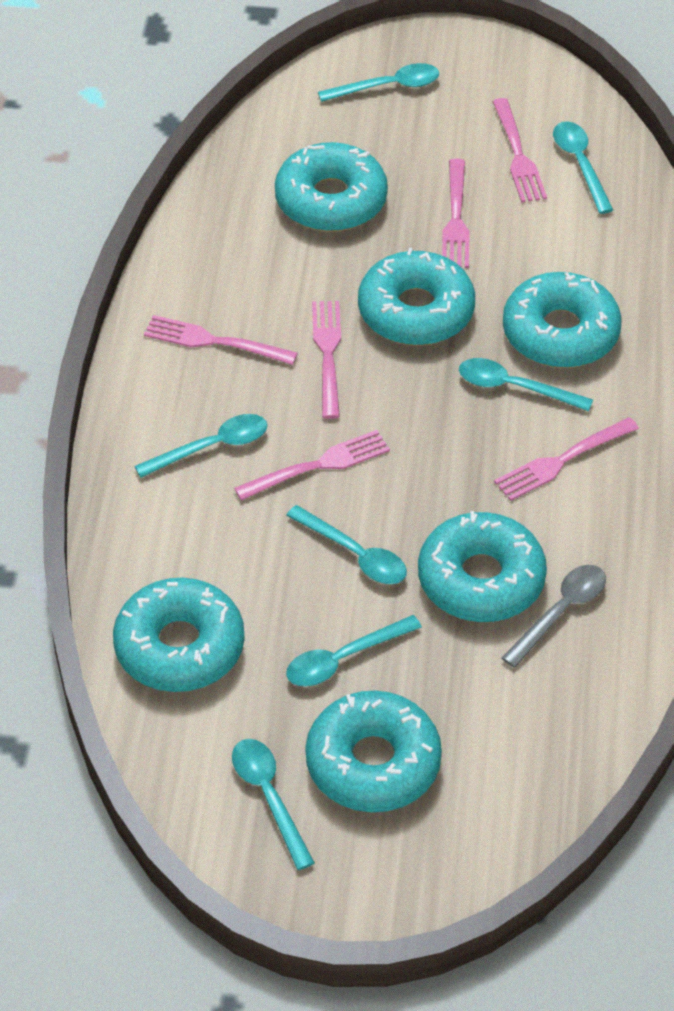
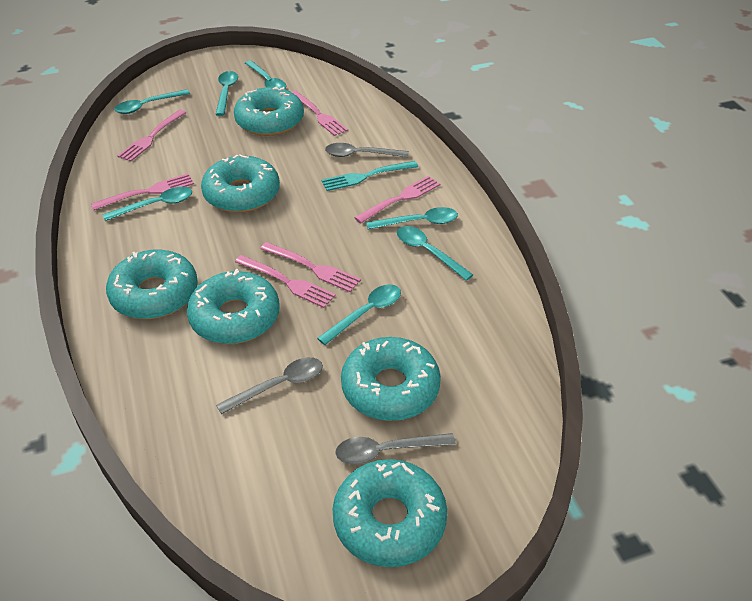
grey spoon: 1 -> 3
turquoise fork: 0 -> 1

